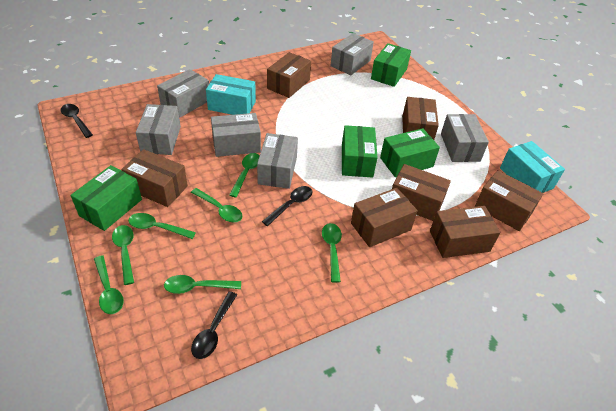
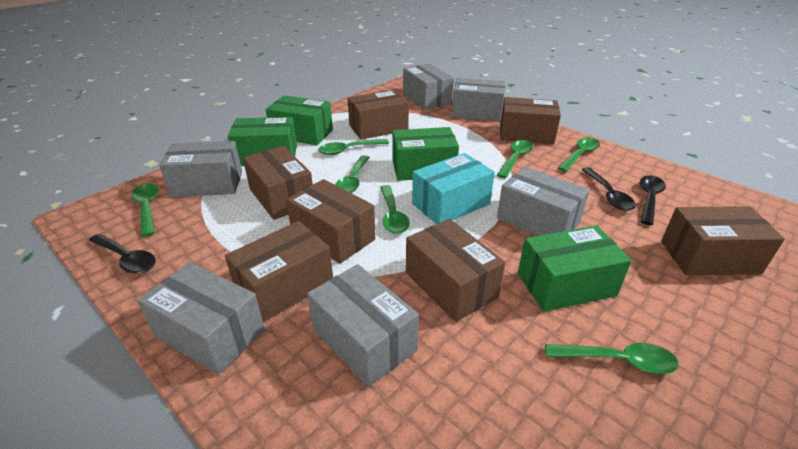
turquoise box: 2 -> 1

